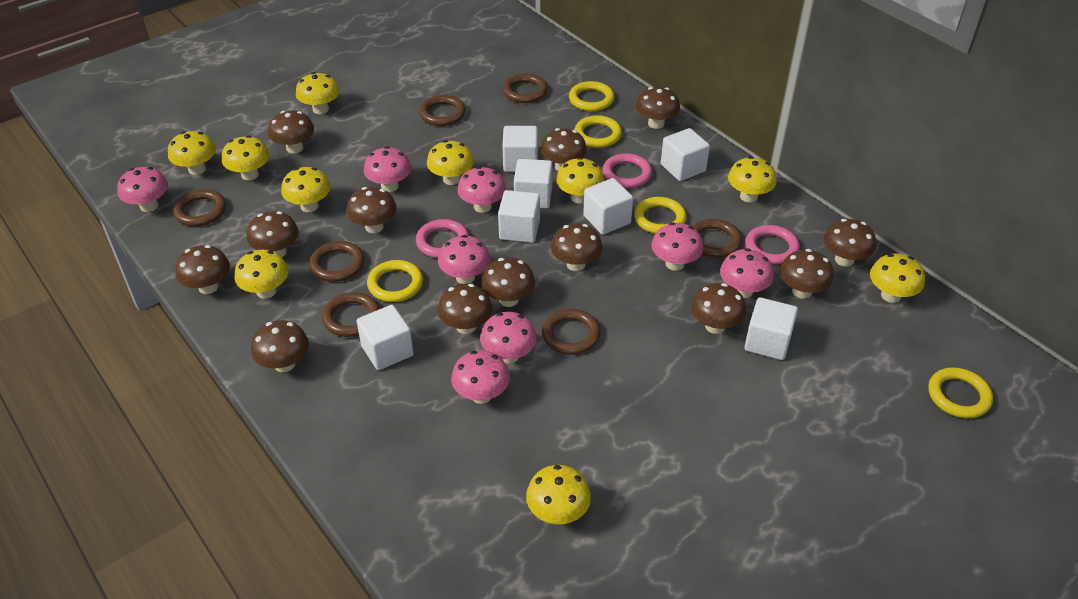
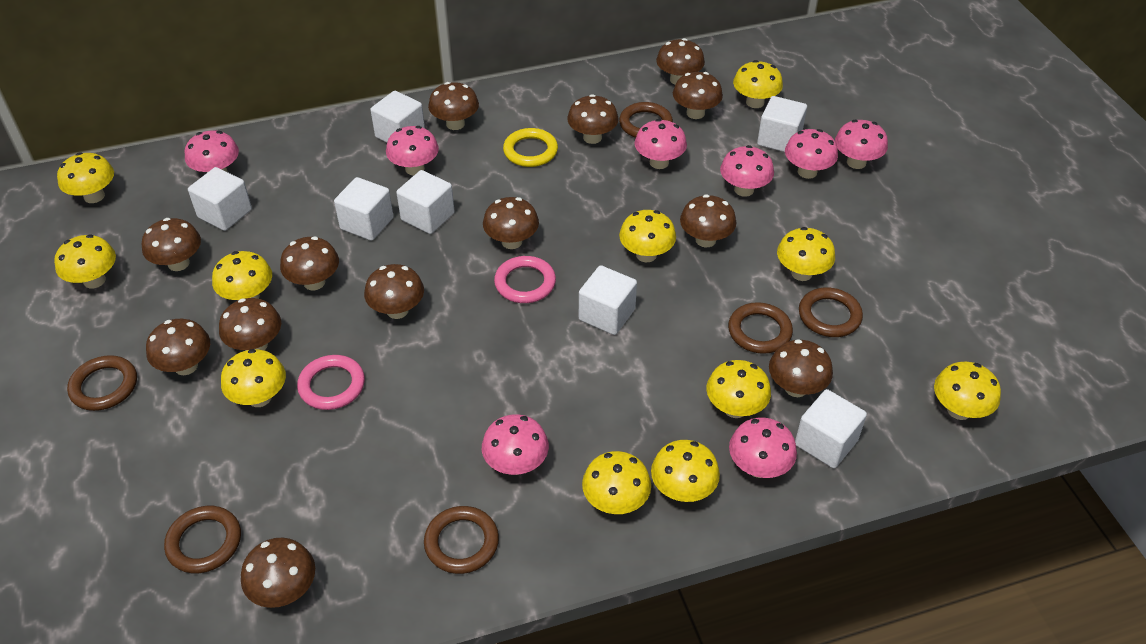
brown ring: 7 -> 6
pink ring: 3 -> 2
yellow mushroom: 10 -> 11
yellow ring: 5 -> 1

